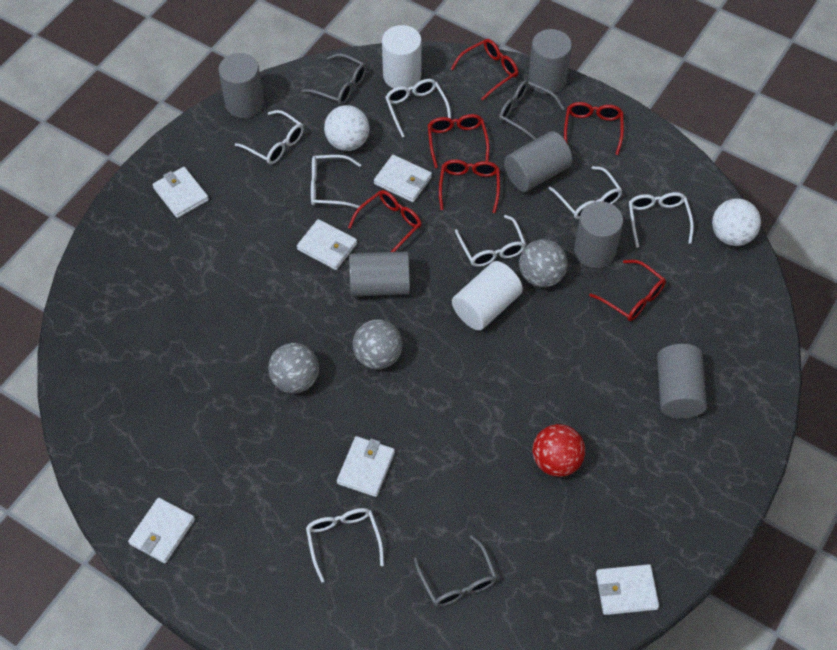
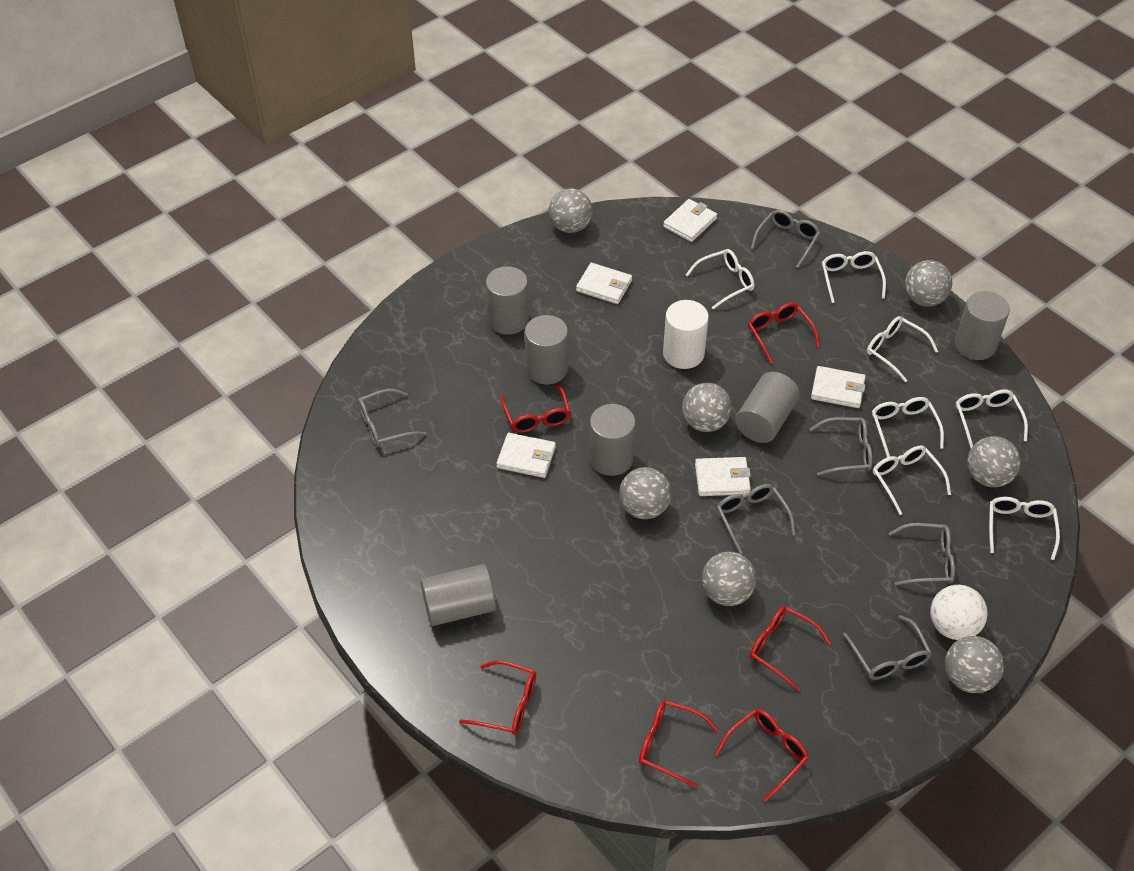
grey ball: 3 -> 7
grey glasses: 3 -> 6
red ball: 1 -> 0
white ball: 2 -> 1
white cylinder: 2 -> 1
white wallet: 6 -> 5

